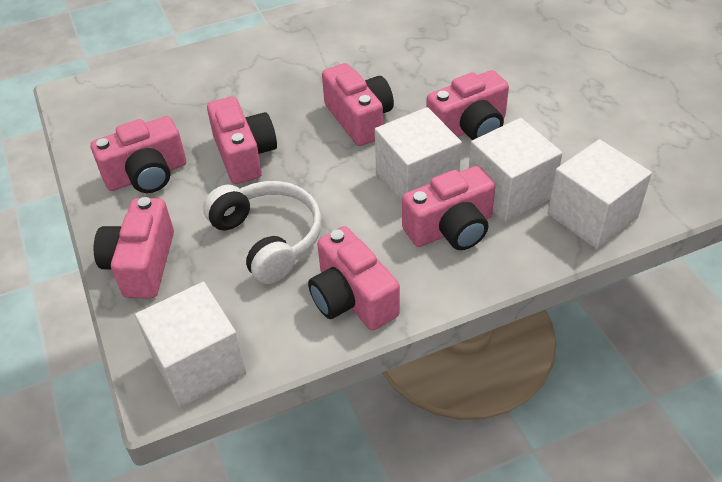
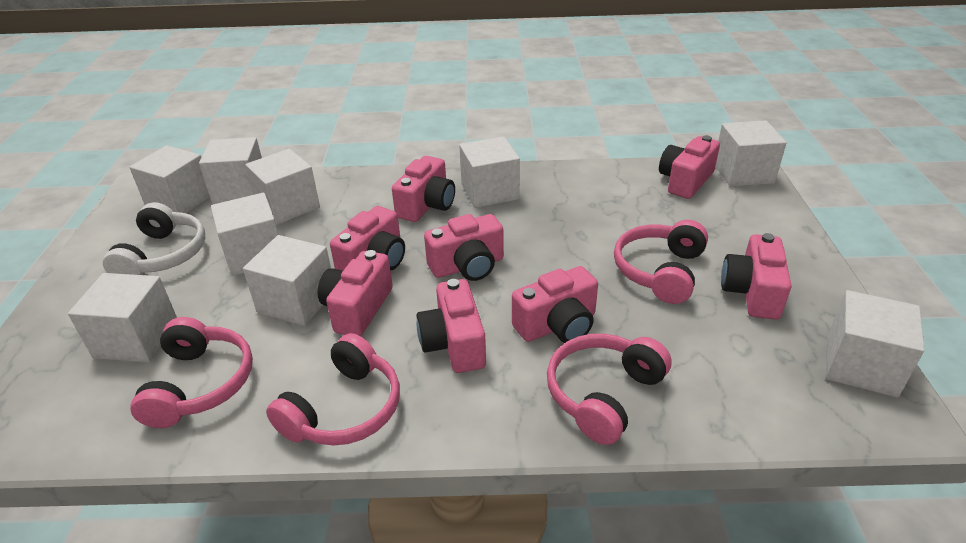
pink camera: 7 -> 8
pink headphones: 0 -> 4
white cube: 4 -> 9

